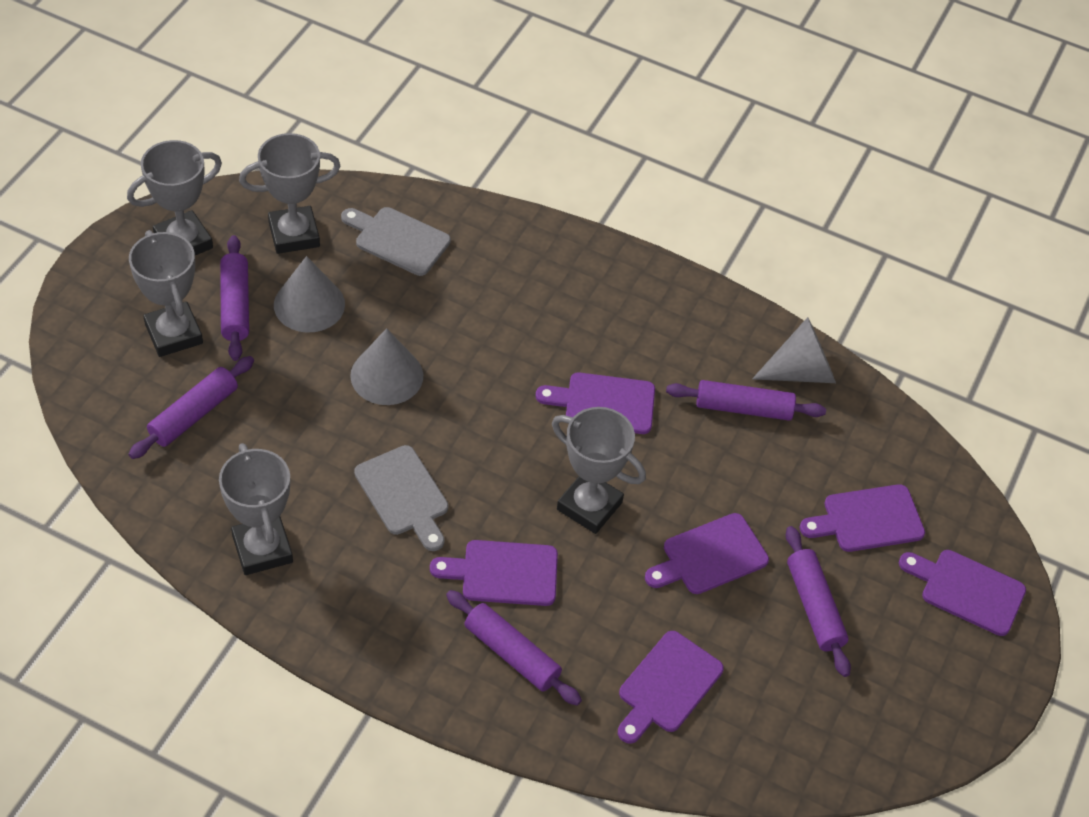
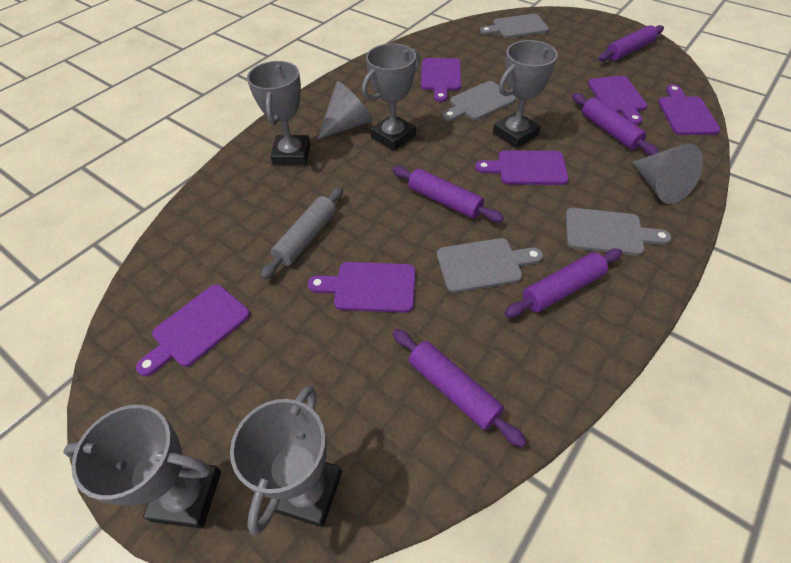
grey cone: 3 -> 2
grey cutting board: 2 -> 4
grey rolling pin: 0 -> 1

